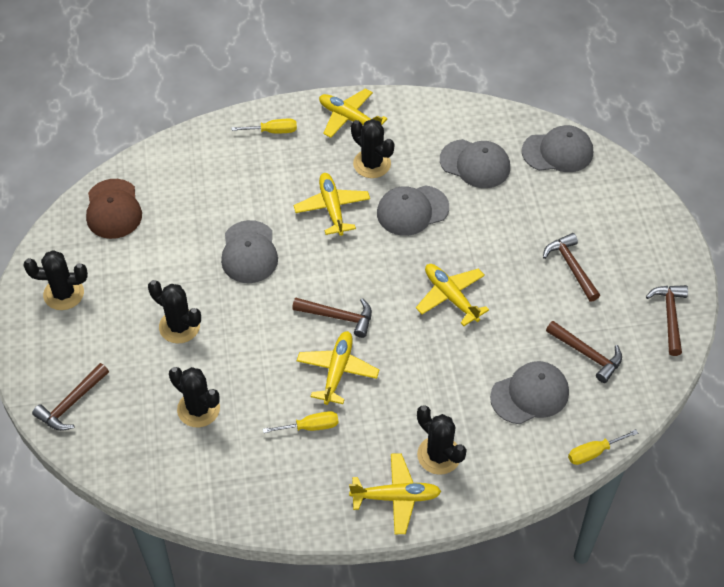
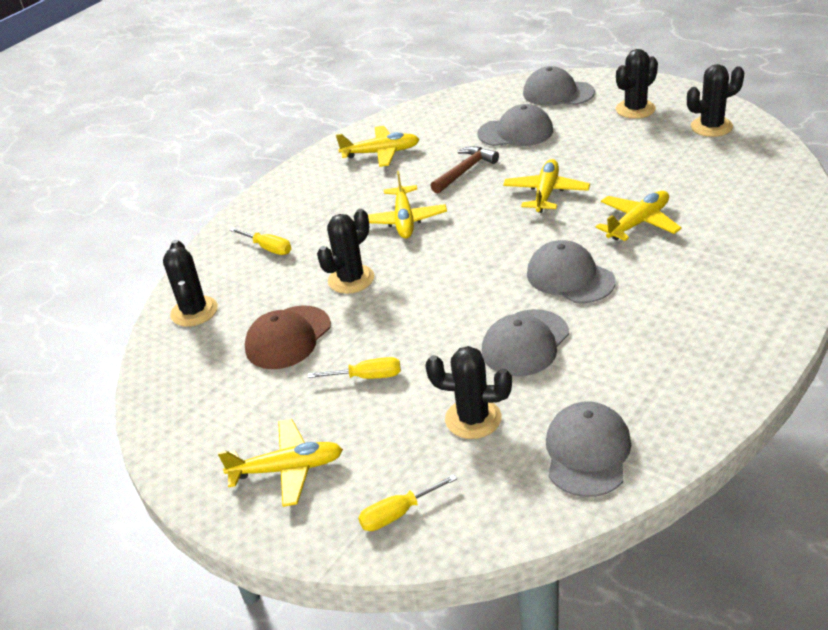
brown hammer: 5 -> 1

